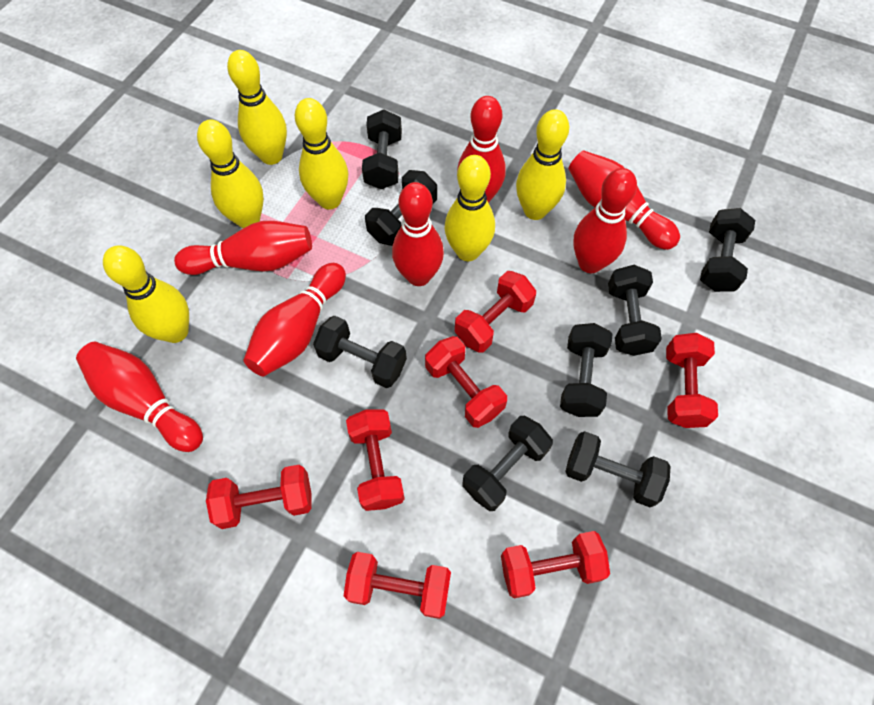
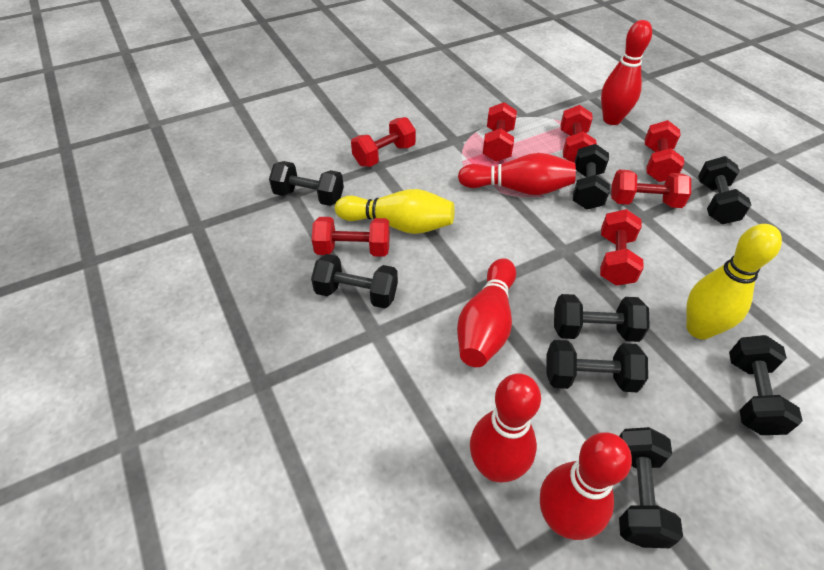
red bowling pin: 7 -> 5
yellow bowling pin: 6 -> 2

